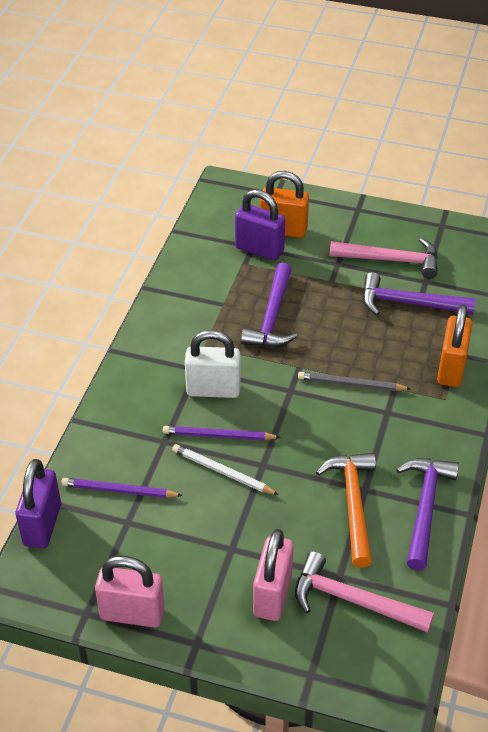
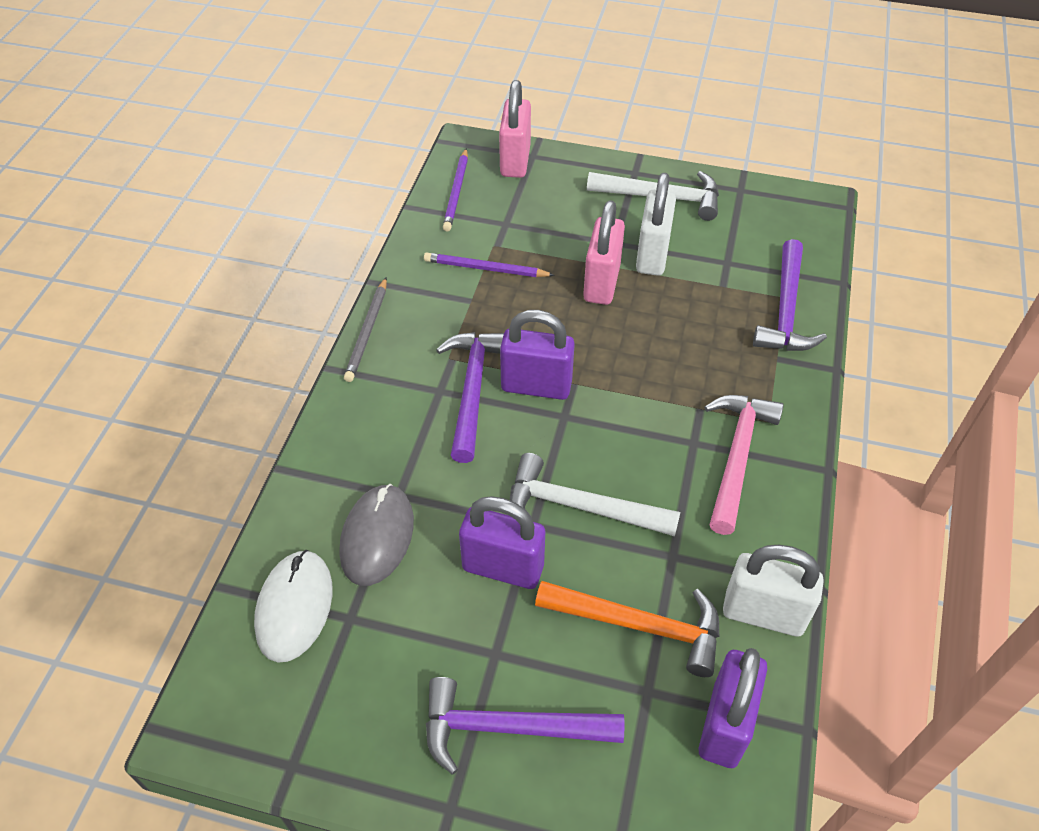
grey mouse: 0 -> 1
orange padlock: 2 -> 0
pink hammer: 2 -> 1
purple padlock: 2 -> 3
white hammer: 0 -> 2
white mouse: 0 -> 1
white padlock: 1 -> 2
white pencil: 1 -> 0

